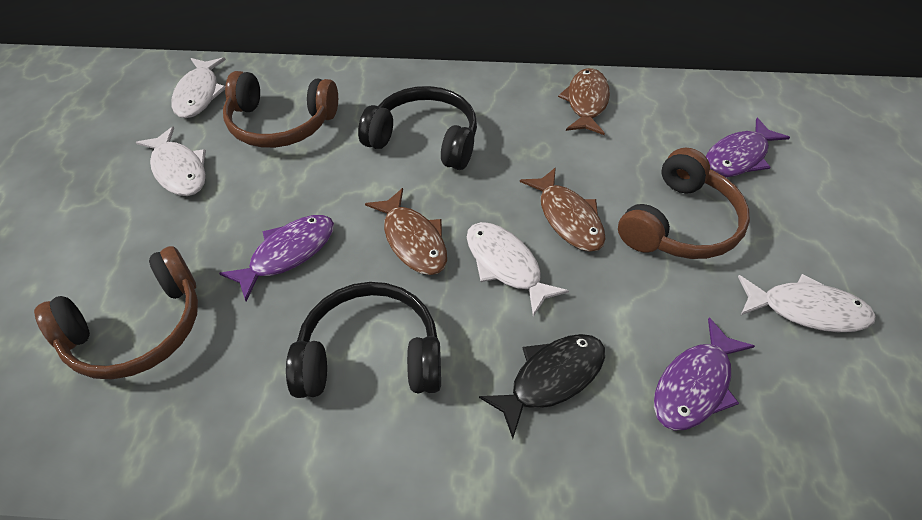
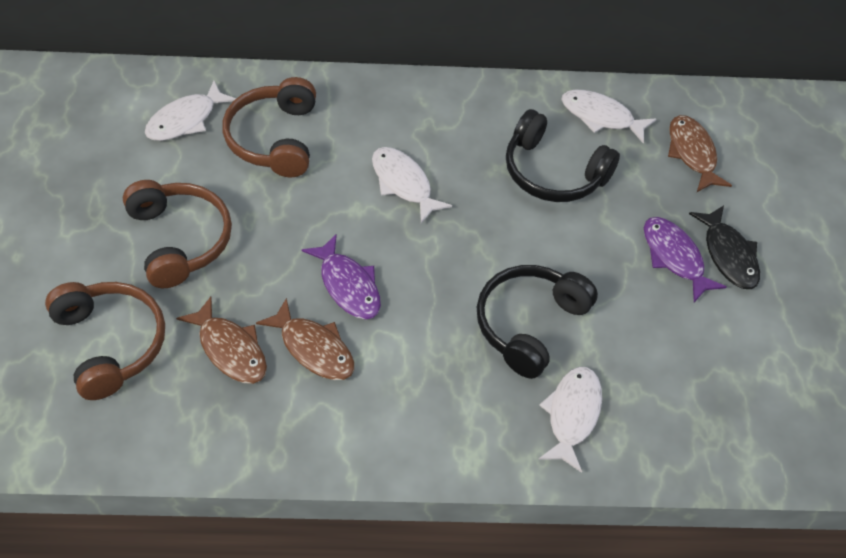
purple fish: 3 -> 2

